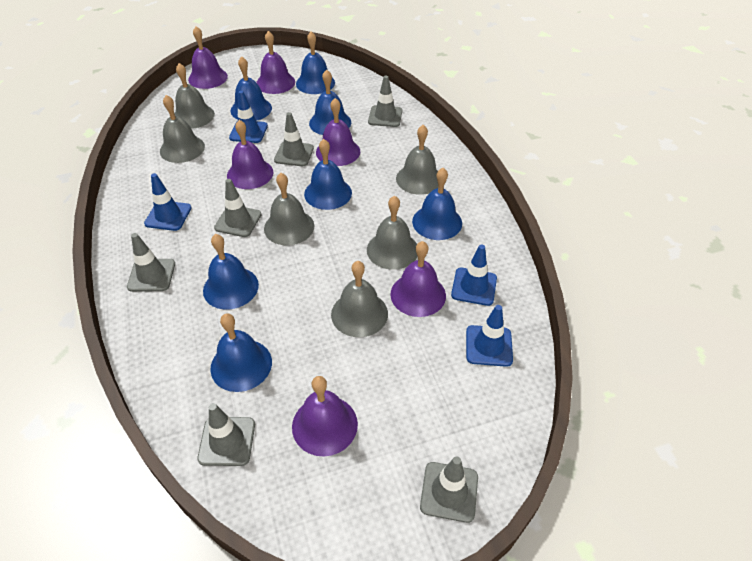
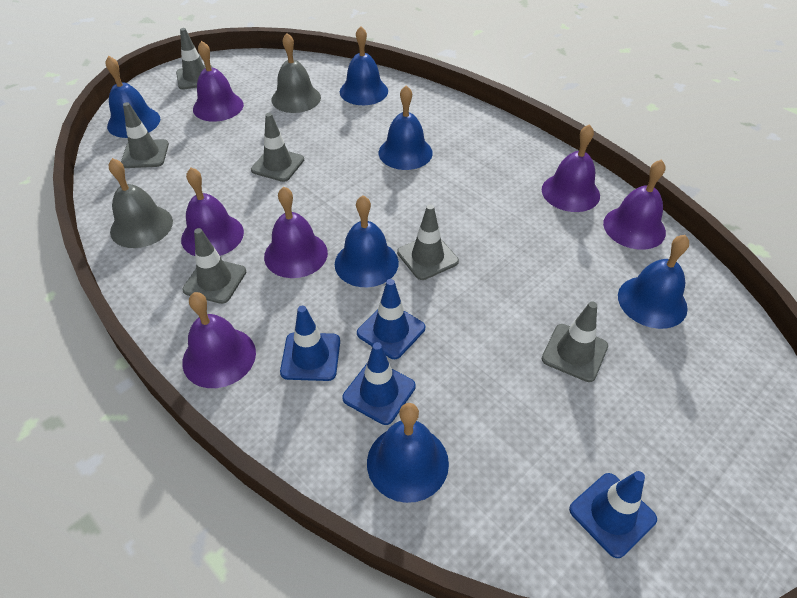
blue bell: 7 -> 6
grey bell: 6 -> 2

